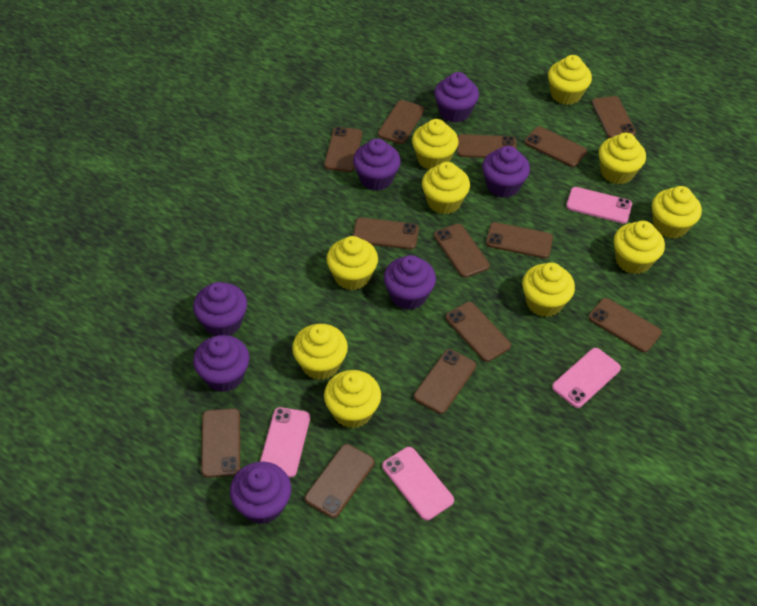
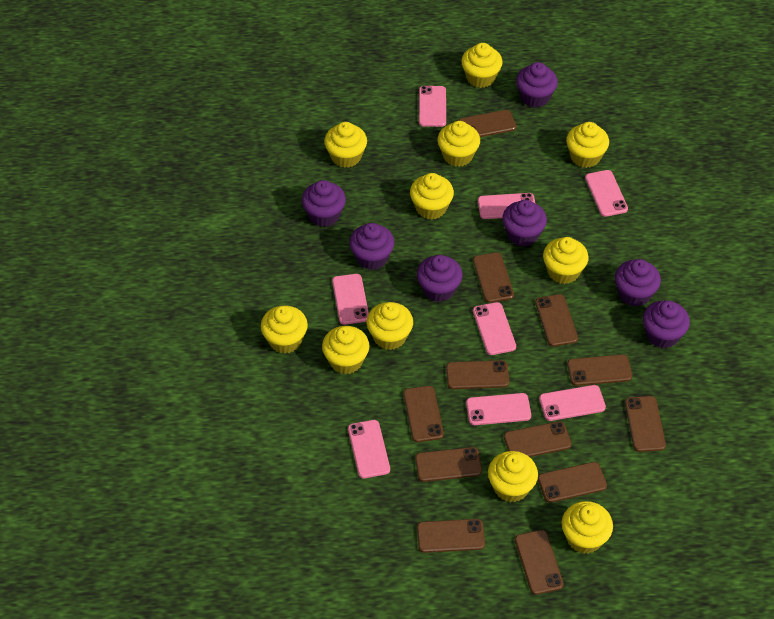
brown phone: 13 -> 12
pink phone: 4 -> 8
yellow cupcake: 10 -> 11

